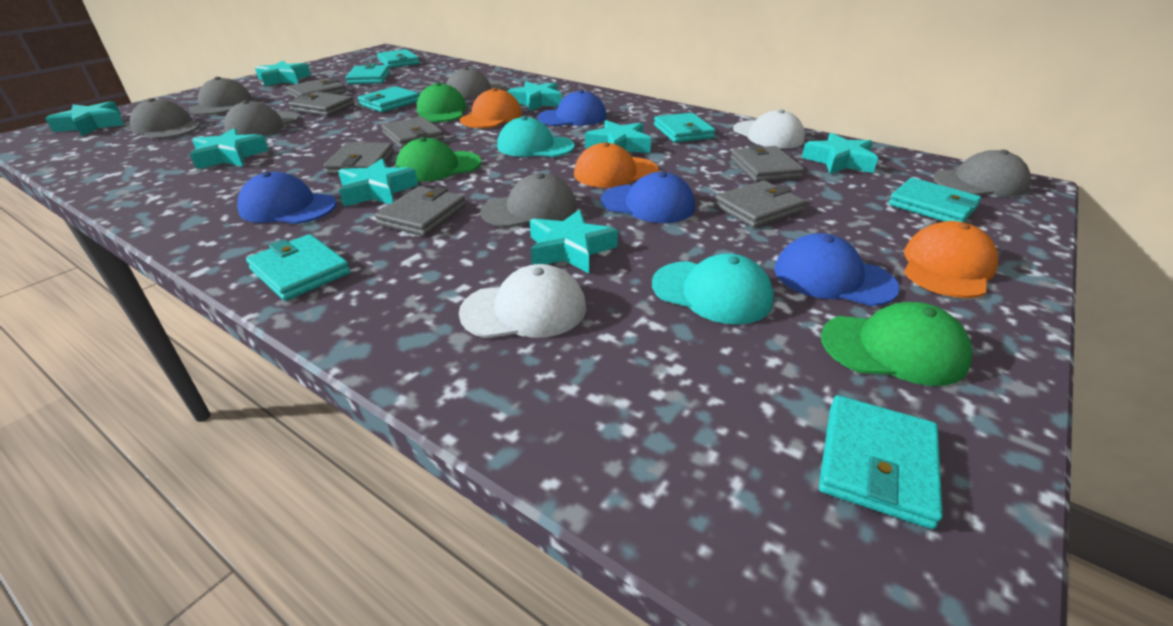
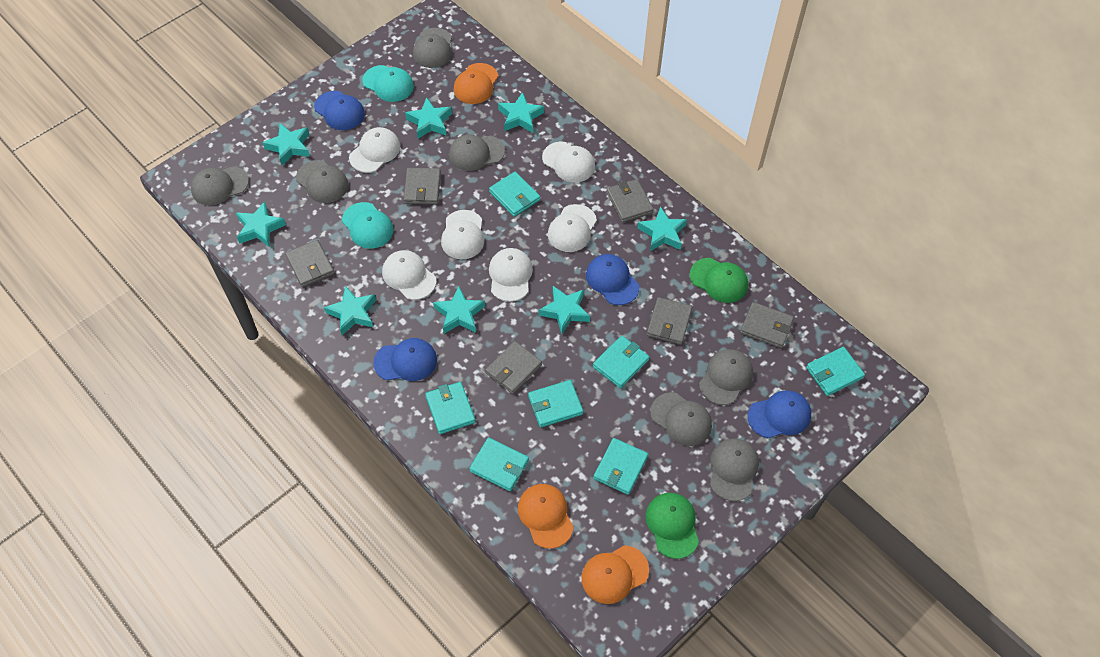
green cap: 3 -> 2
grey cap: 6 -> 7
grey wallet: 7 -> 6
white cap: 2 -> 6

